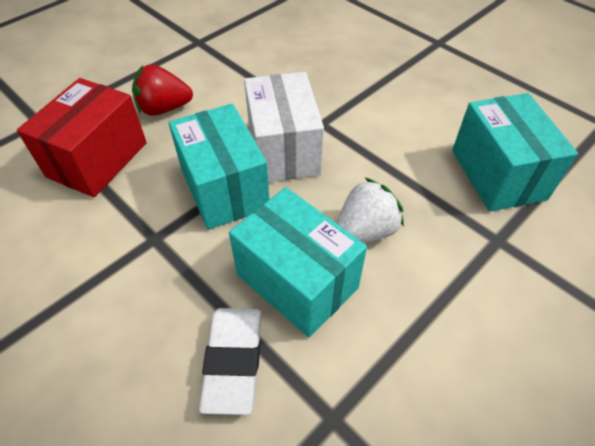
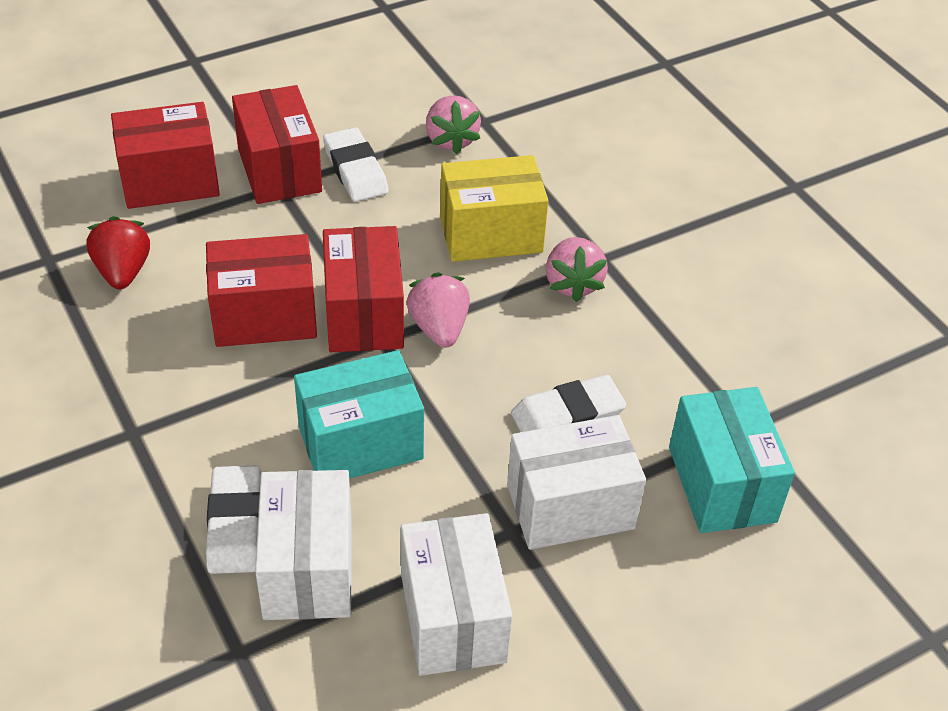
pink strawberry: 0 -> 3
red box: 1 -> 4
turquoise box: 3 -> 2
white box: 1 -> 3
white eraser: 1 -> 3
white strawberry: 1 -> 0
yellow box: 0 -> 1

